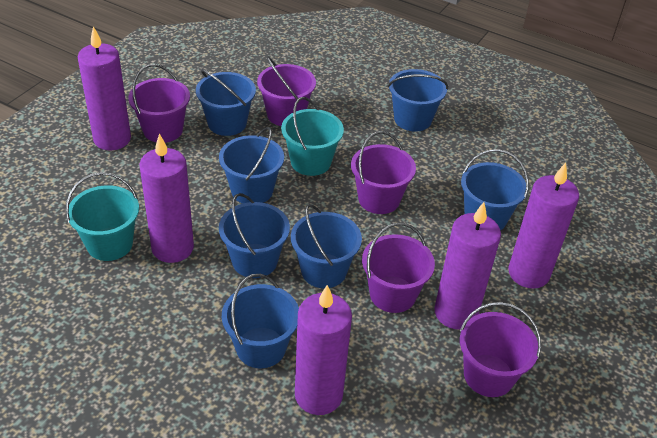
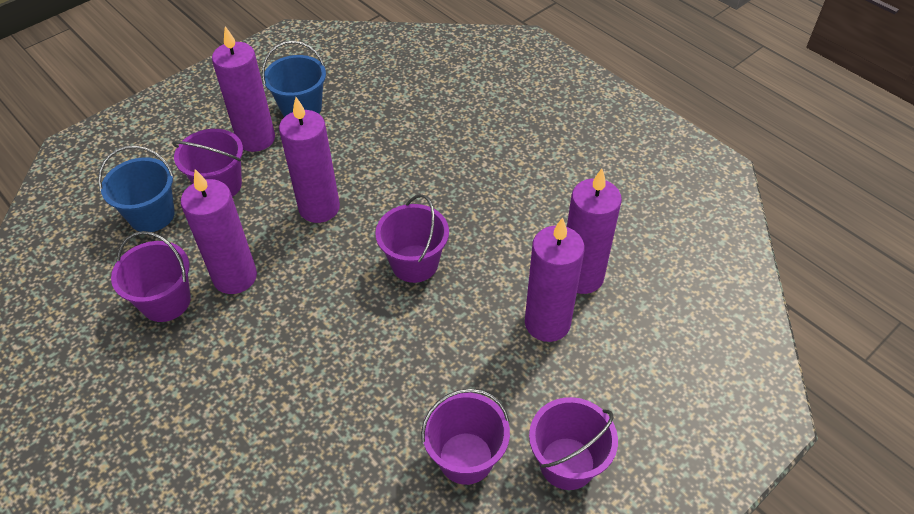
blue bucket: 7 -> 2
turquoise bucket: 2 -> 0

